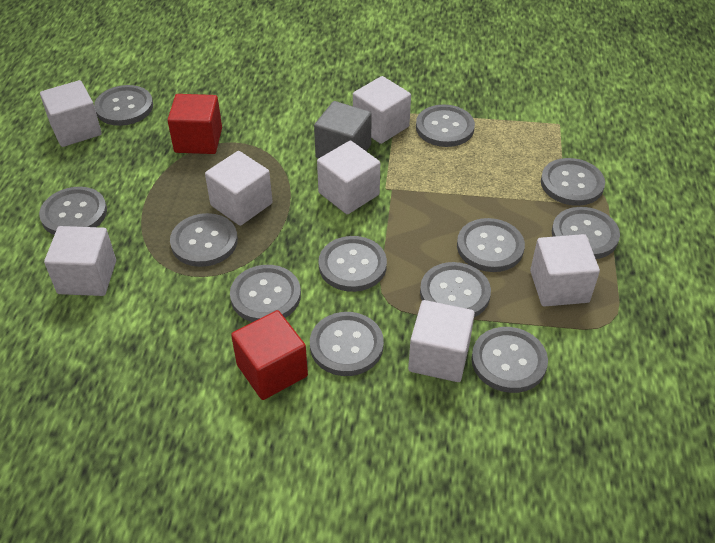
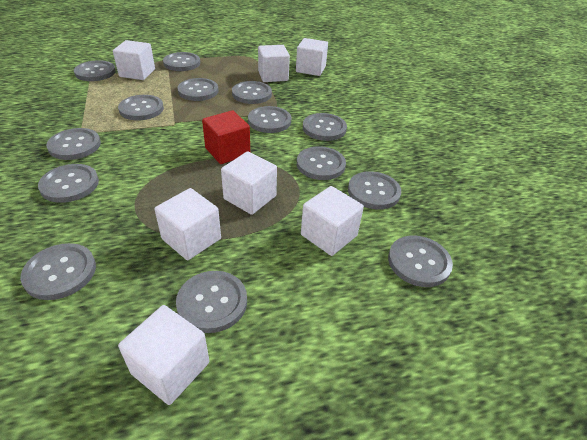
grey button: 12 -> 14
grey cube: 1 -> 0
red cube: 2 -> 1

